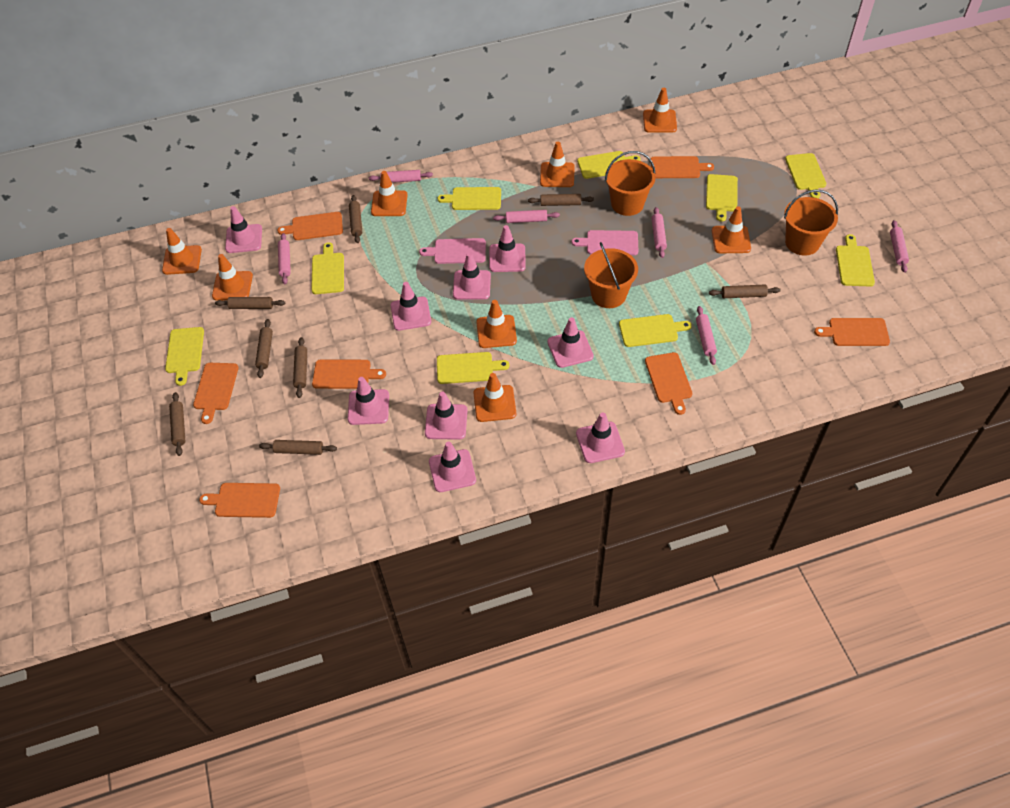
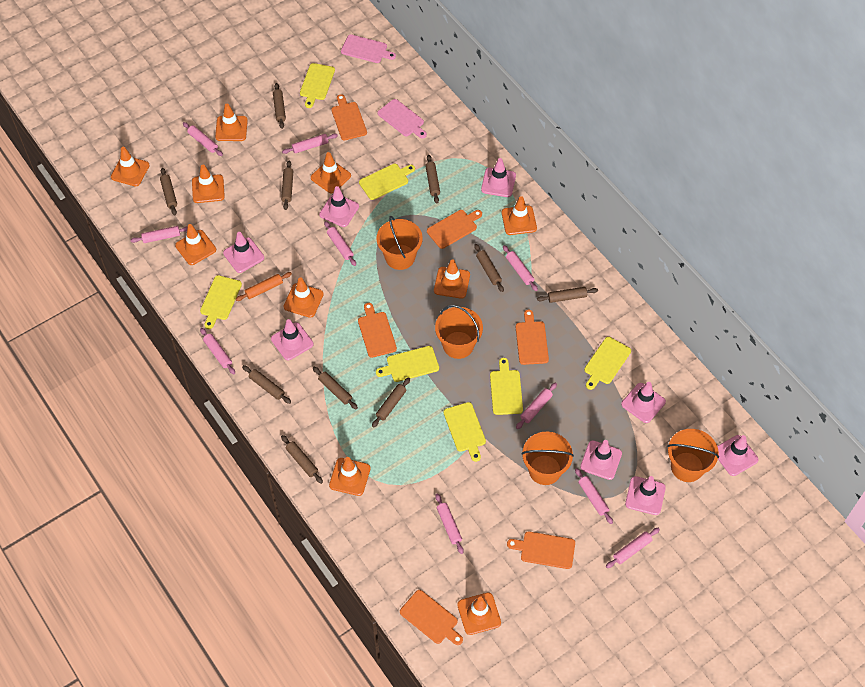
brown rolling pin: 8 -> 10
orange bucket: 3 -> 4
orange cutting board: 7 -> 6
orange rolling pin: 0 -> 1
orange traffic cone: 8 -> 10
pink rolling pin: 6 -> 10
pink traffic cone: 9 -> 8
yellow cutting board: 9 -> 7

